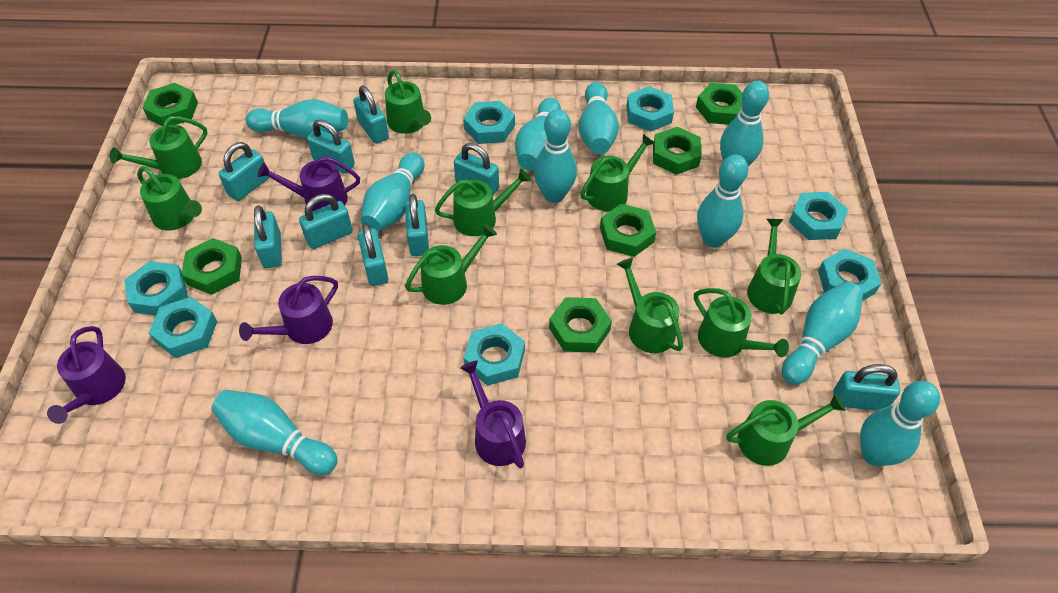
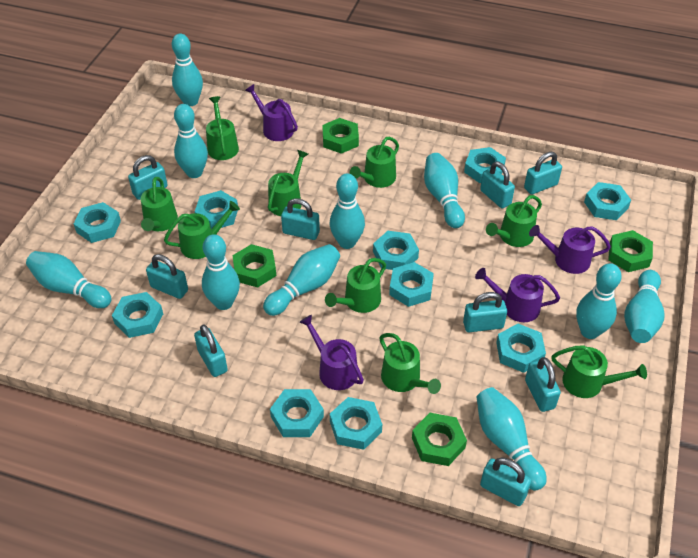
green nut: 6 -> 4
green watering can: 10 -> 9
turquoise nut: 7 -> 10

